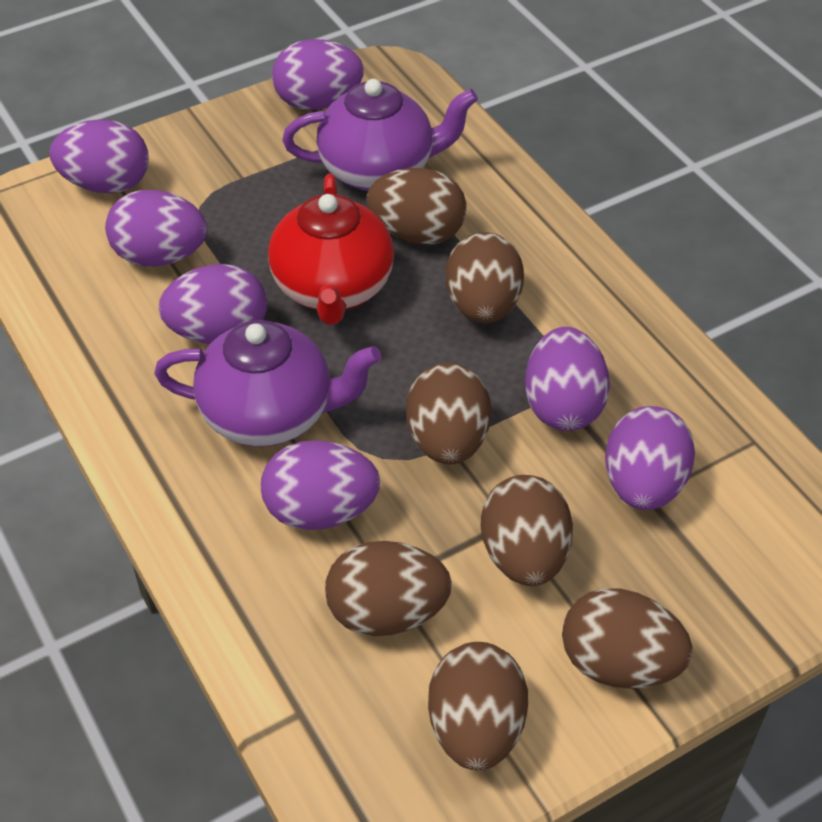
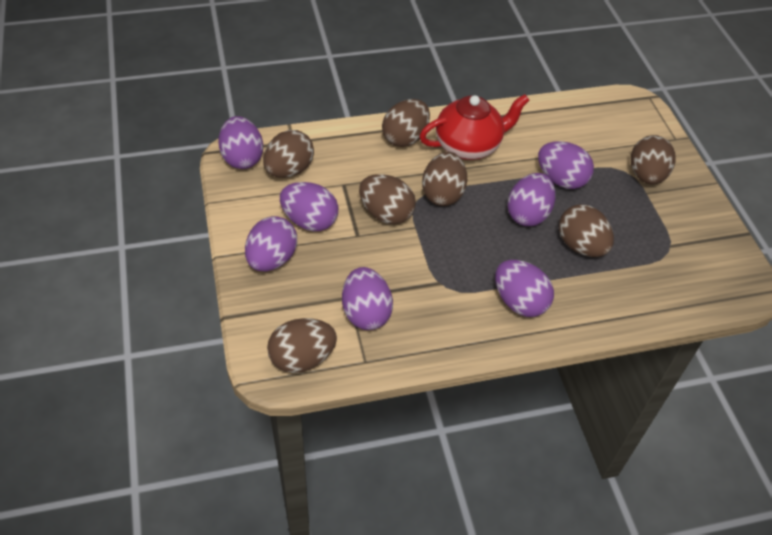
purple teapot: 2 -> 0

